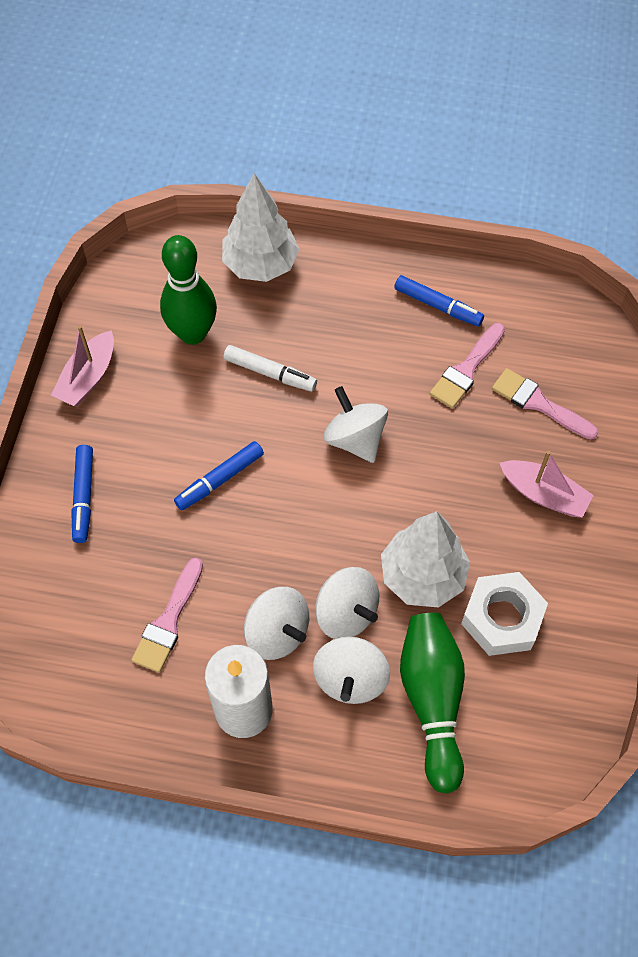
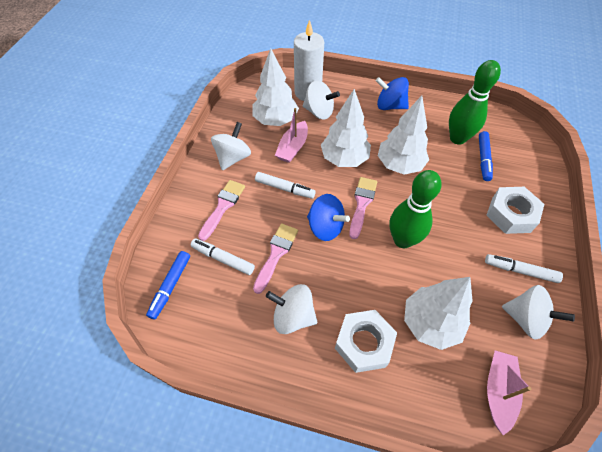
blue marker: 3 -> 2
blue spinning top: 0 -> 2
white marker: 1 -> 3
white nut: 1 -> 2
white tree: 2 -> 4

